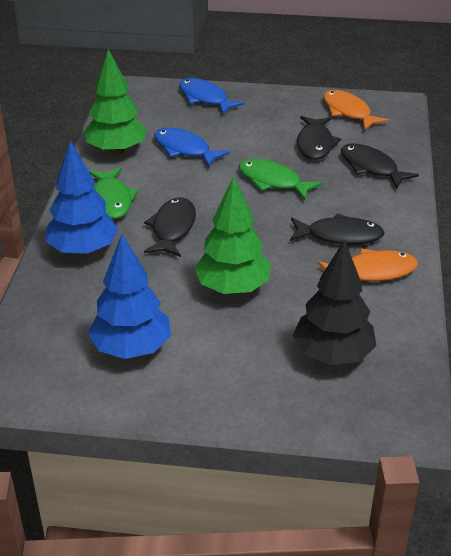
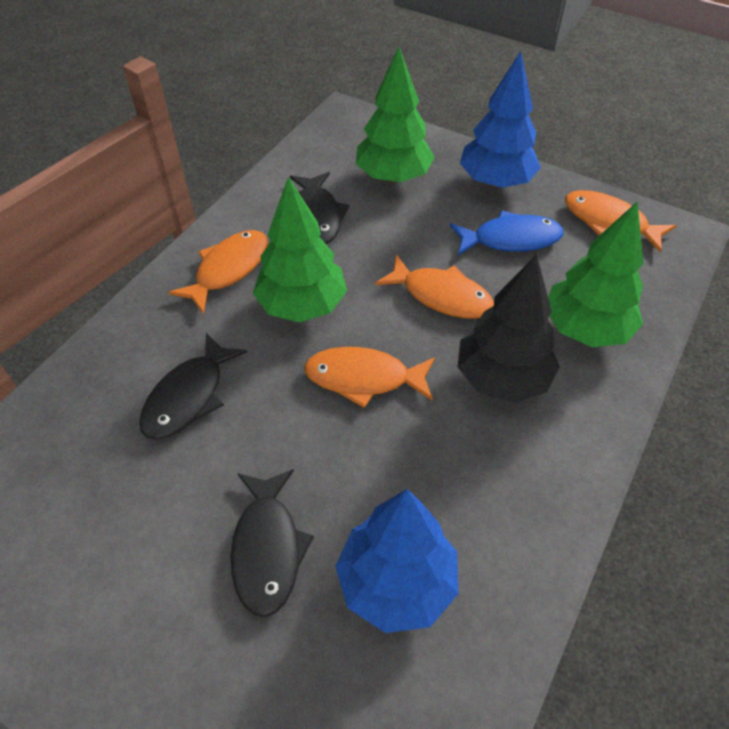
black fish: 4 -> 3
blue fish: 2 -> 1
green fish: 2 -> 0
green tree: 2 -> 3
orange fish: 2 -> 4

